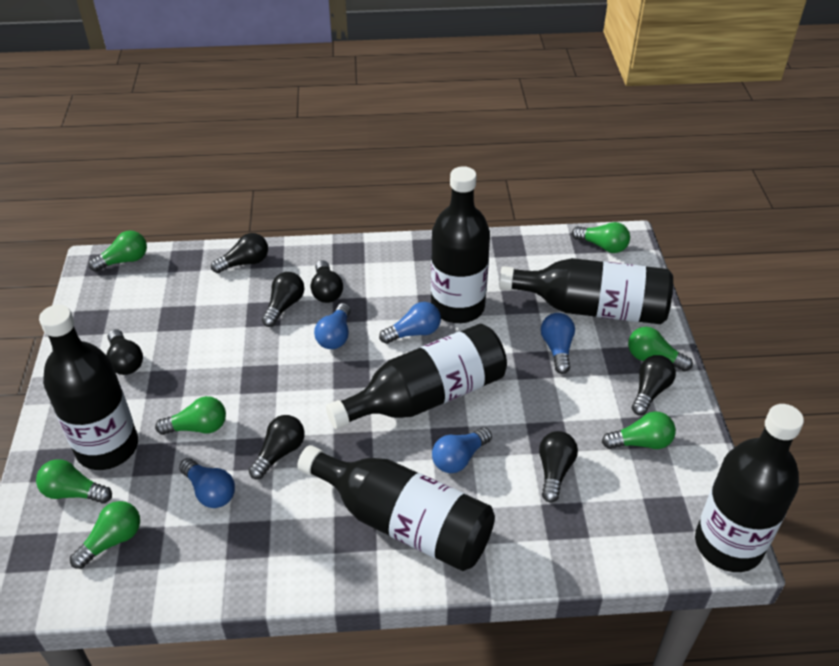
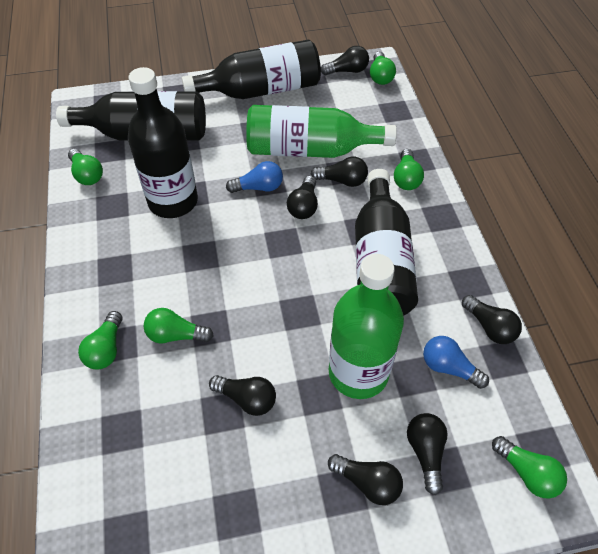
black bottle: 6 -> 4
blue light bulb: 5 -> 2
green bottle: 0 -> 2
green light bulb: 7 -> 6

